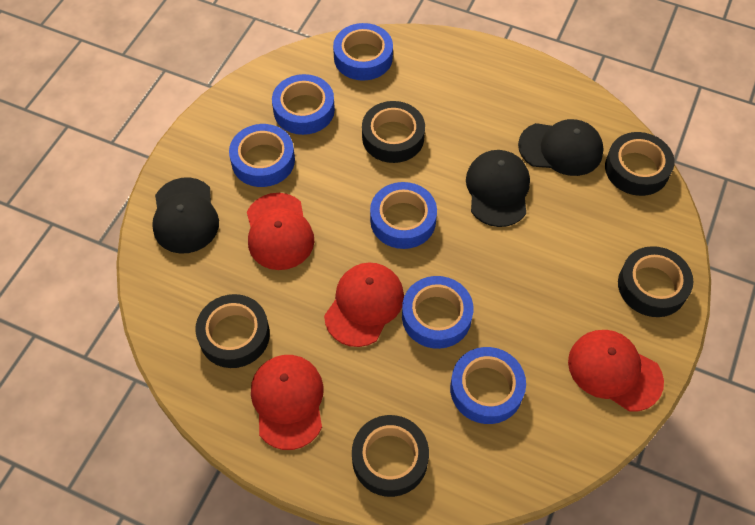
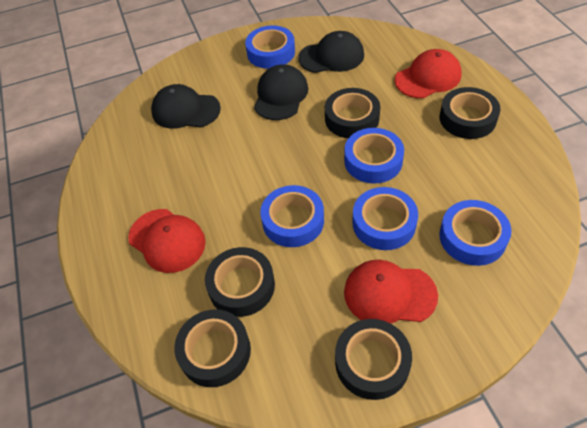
blue tape: 6 -> 5
red cap: 4 -> 3

